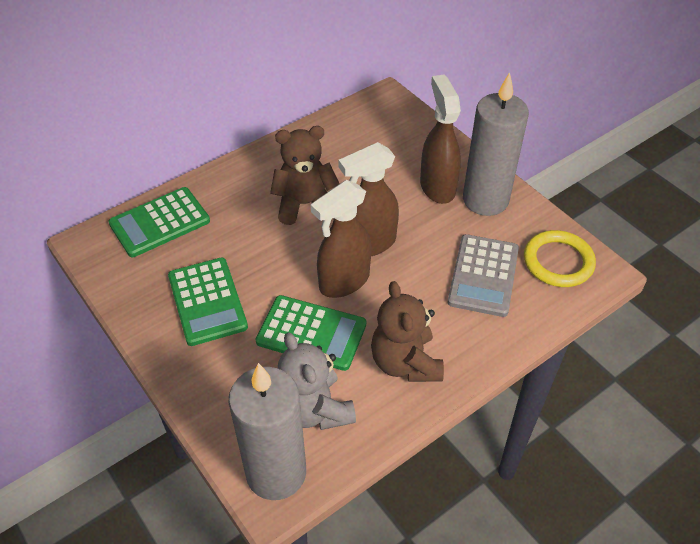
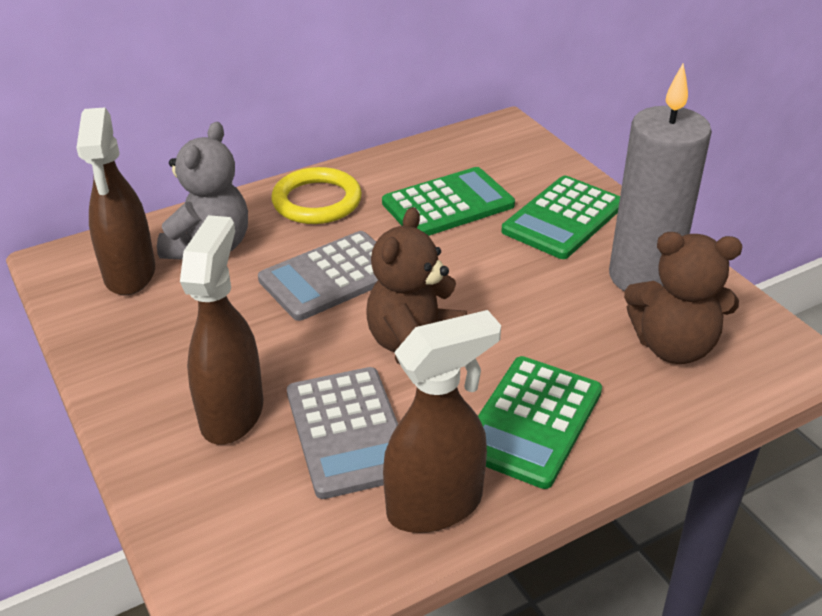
grey calculator: 1 -> 2
grey candle: 2 -> 1

